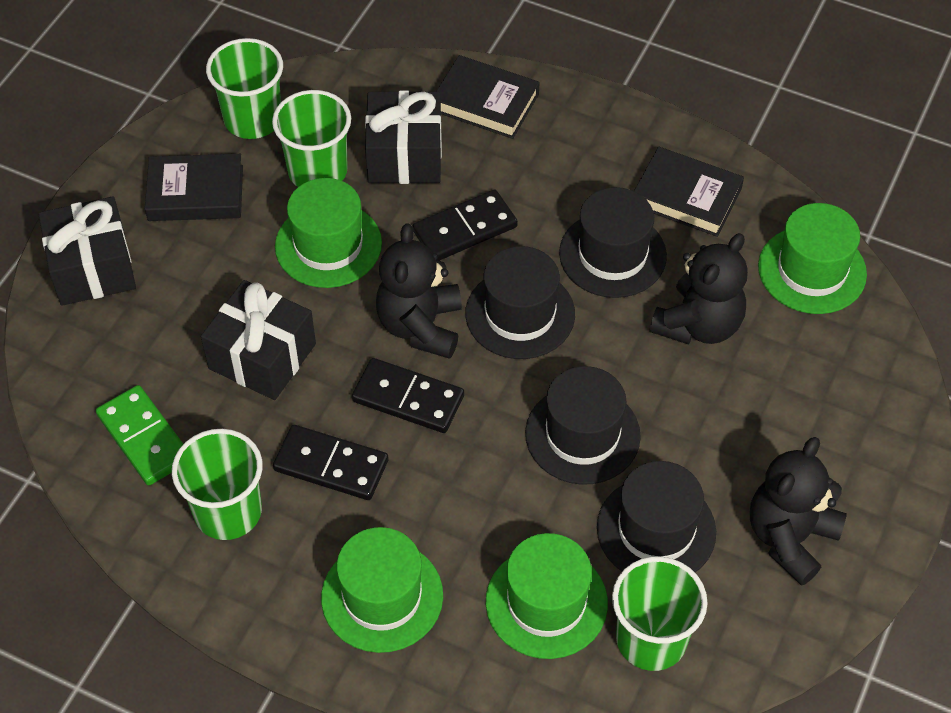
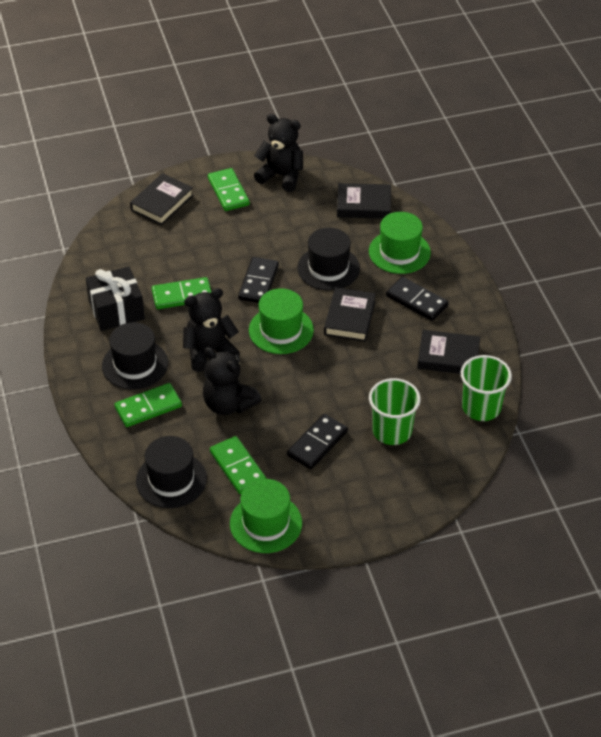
black book: 3 -> 4
black gift: 3 -> 1
black hat: 4 -> 3
green cup: 4 -> 2
green domino: 1 -> 4
green hat: 4 -> 3

